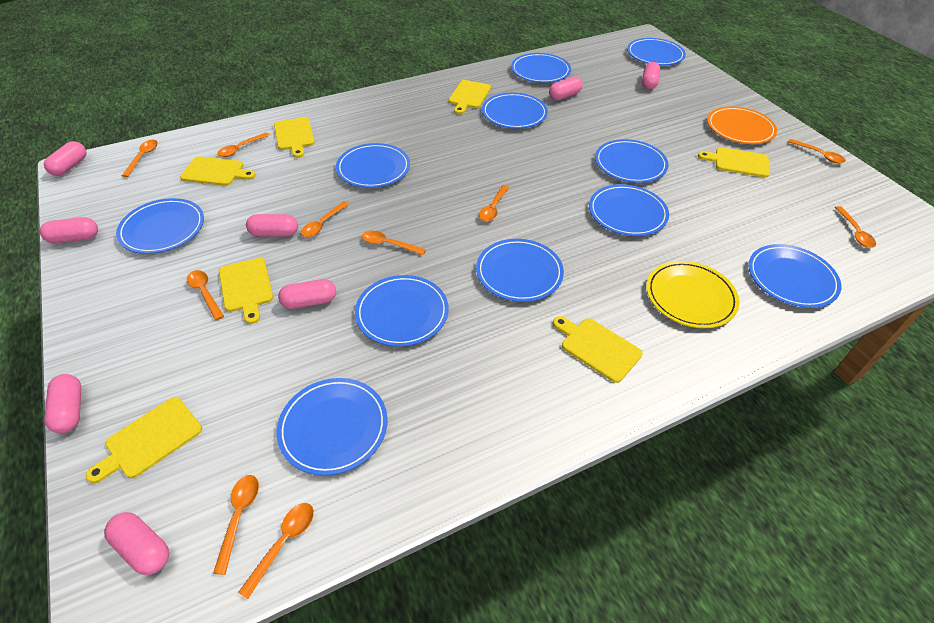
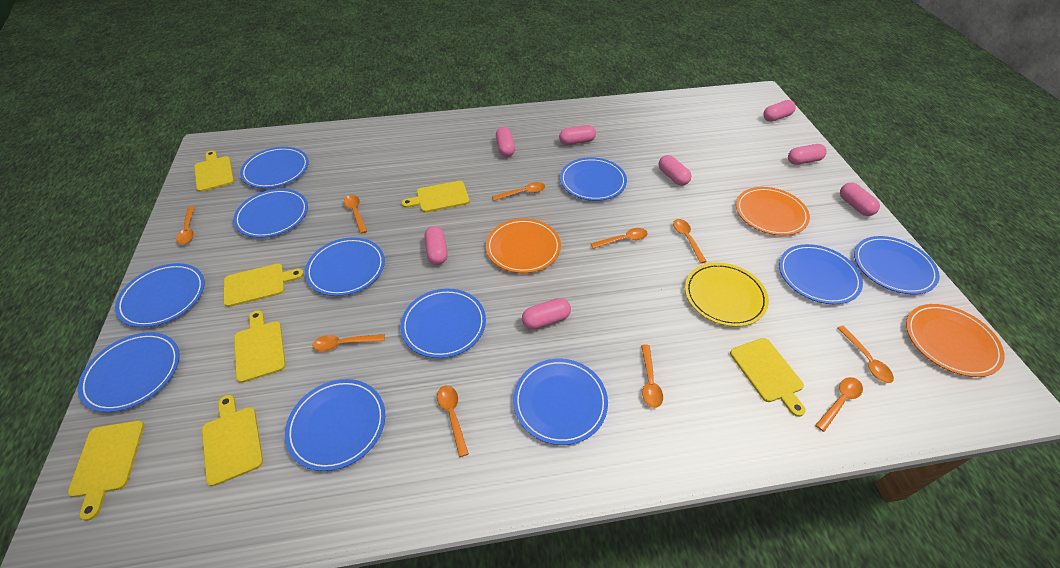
orange plate: 1 -> 3

